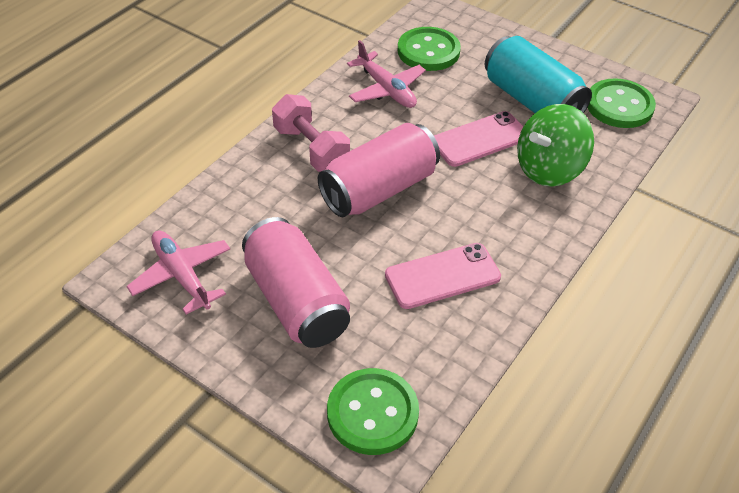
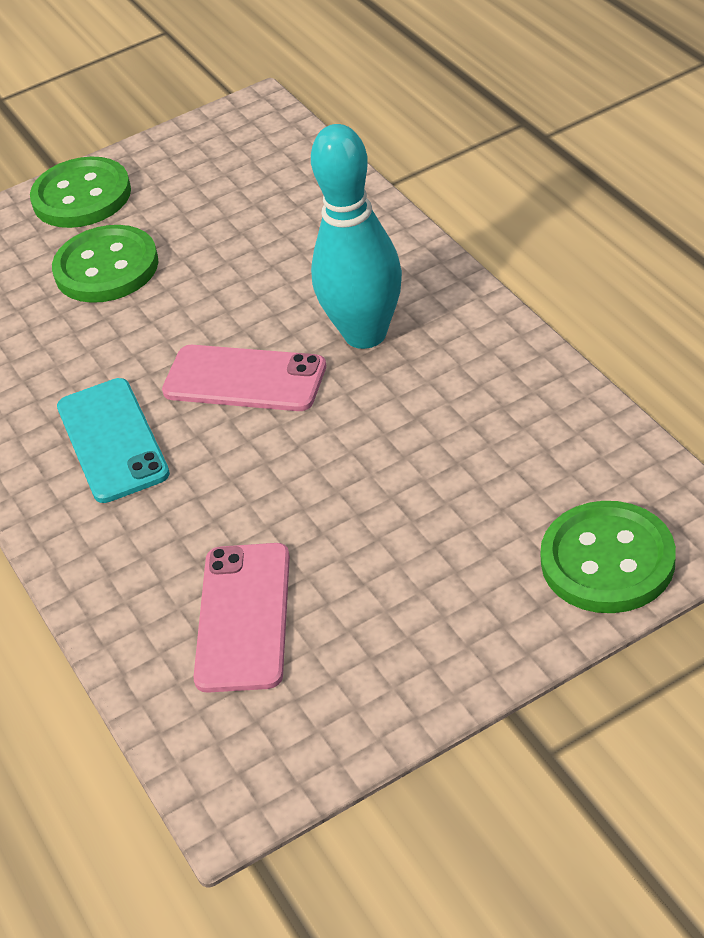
green spinning top: 1 -> 0
pink can: 2 -> 0
pink dumbbell: 1 -> 0
pink plane: 2 -> 0
turquoise bowling pin: 0 -> 1
turquoise can: 1 -> 0
turquoise phone: 0 -> 1

